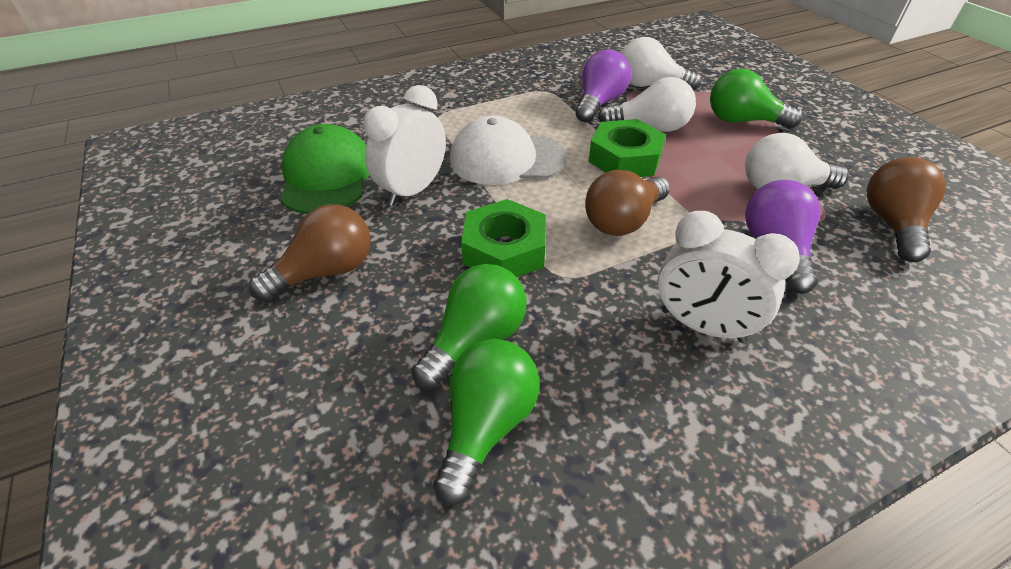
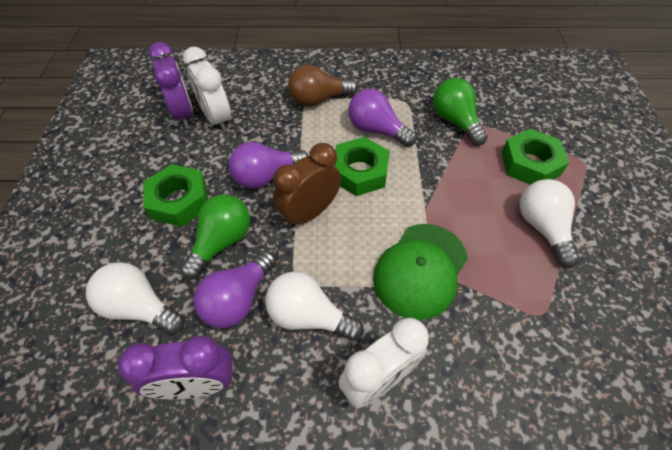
brown clock: 0 -> 1
brown light bulb: 3 -> 1
green light bulb: 3 -> 2
green nut: 2 -> 3
purple clock: 0 -> 2
purple light bulb: 2 -> 3
white cap: 1 -> 0

